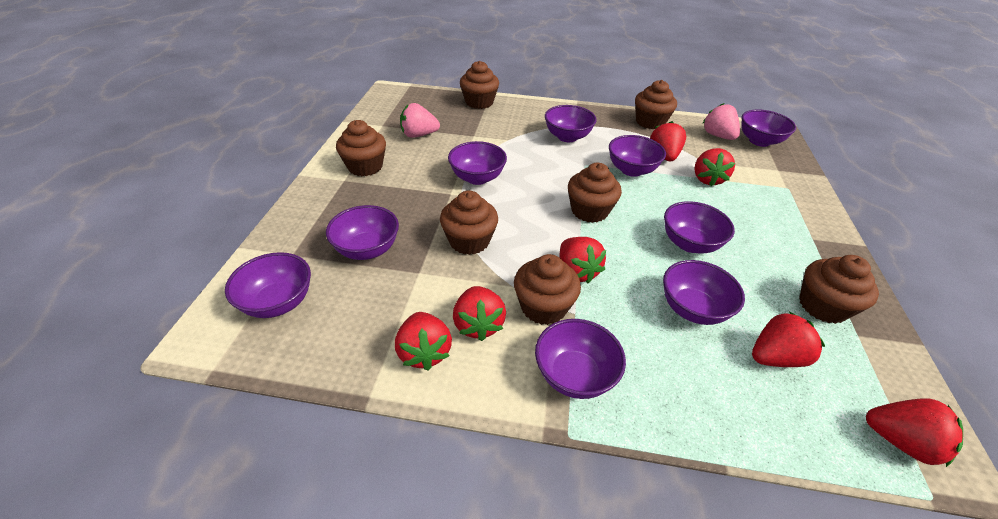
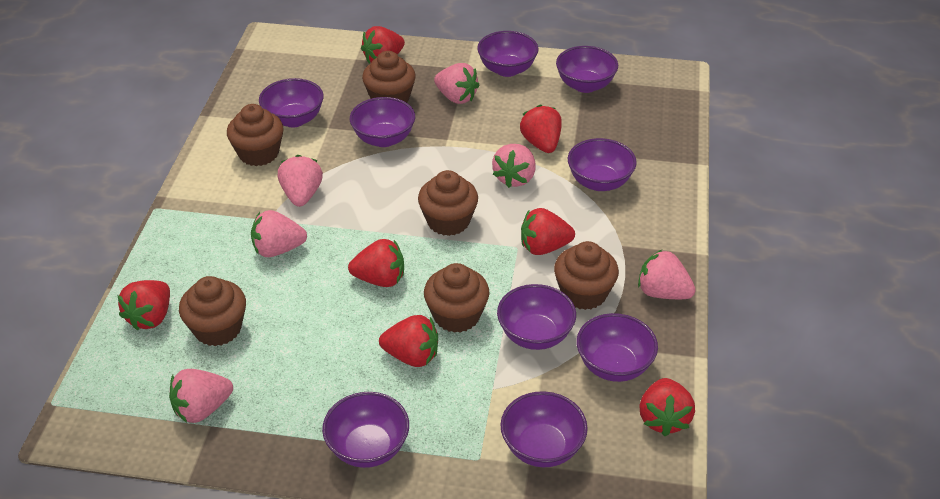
brown cupcake: 7 -> 6
pink strawberry: 2 -> 6

